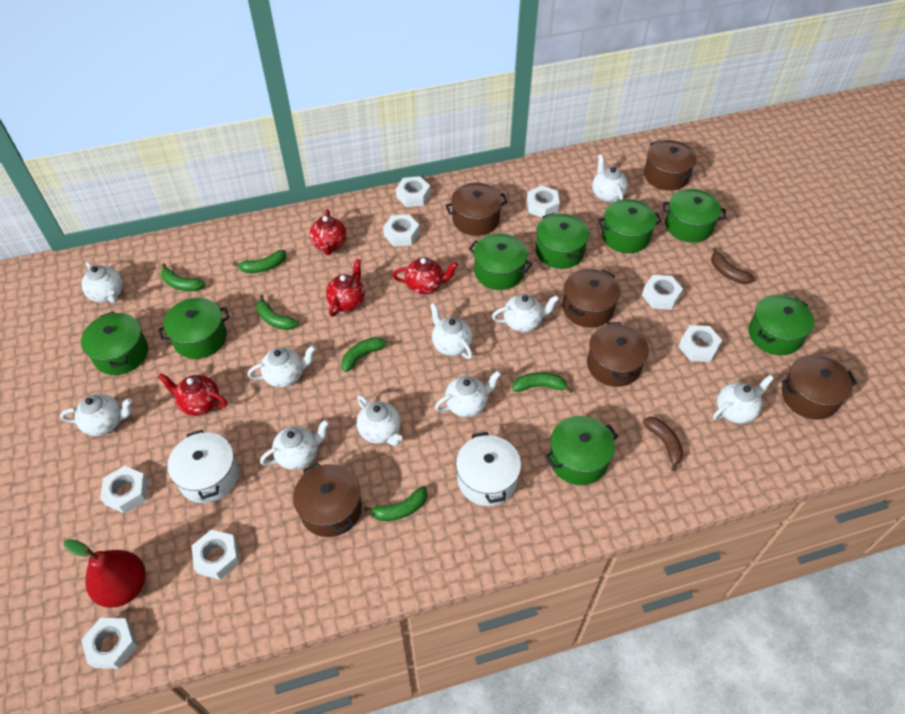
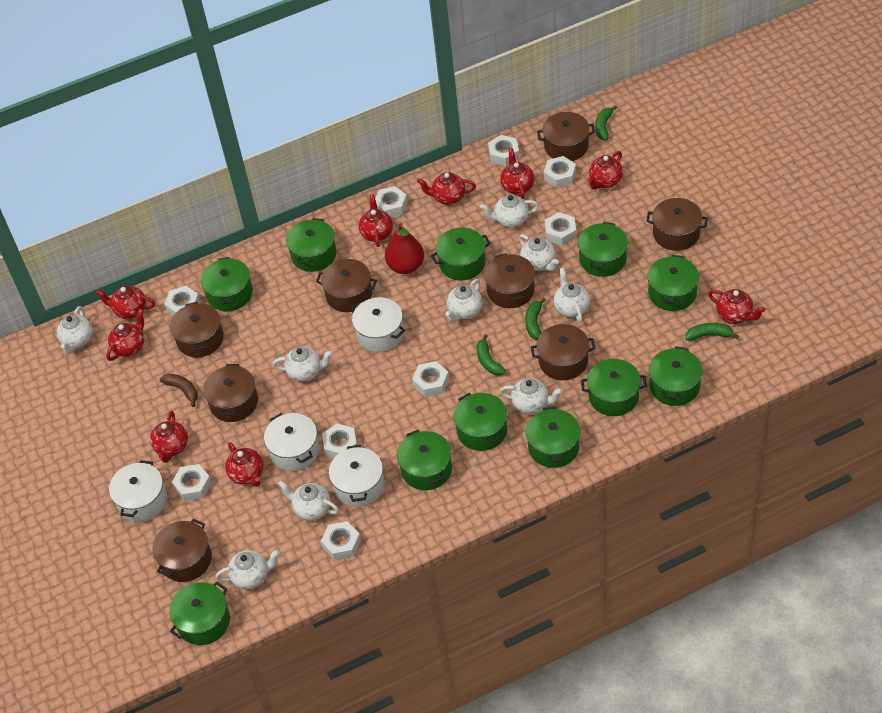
brown banana: 2 -> 1
brown pot: 6 -> 8
green banana: 6 -> 4
green pot: 8 -> 11
red teapot: 4 -> 9
white nut: 8 -> 9
white pot: 2 -> 4
white teapot: 10 -> 9

